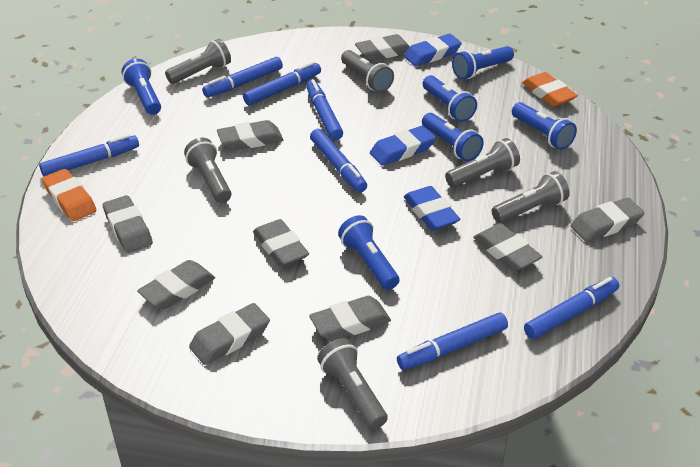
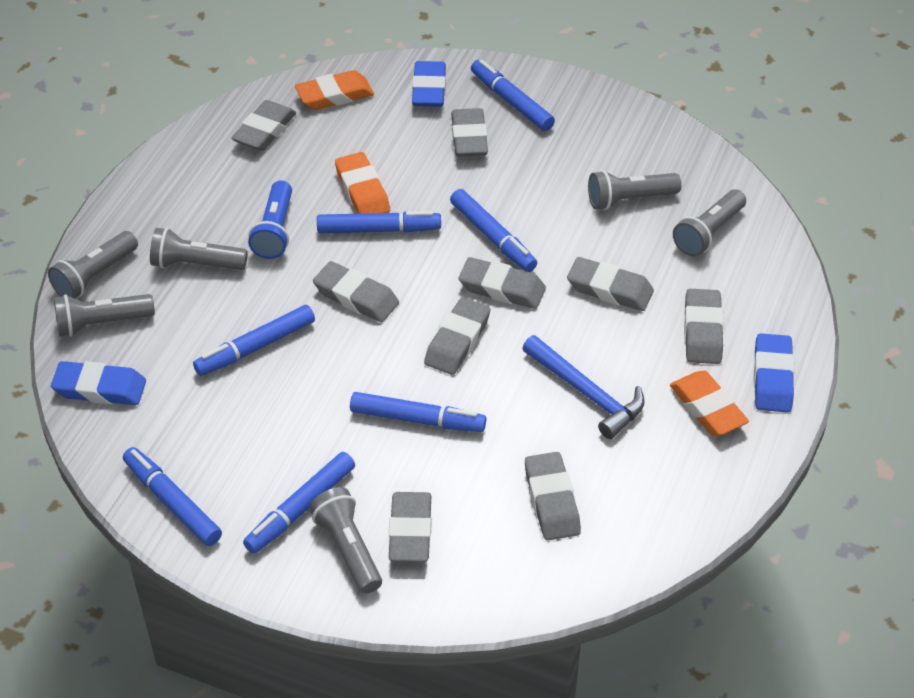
blue flashlight: 6 -> 1
blue hammer: 0 -> 1
orange eraser: 2 -> 3

